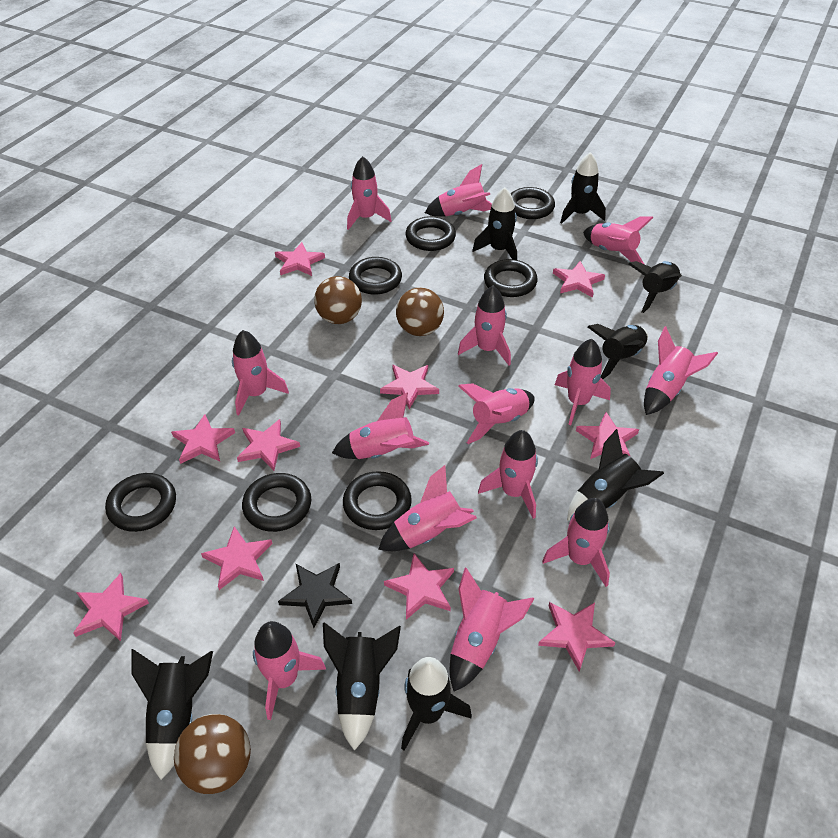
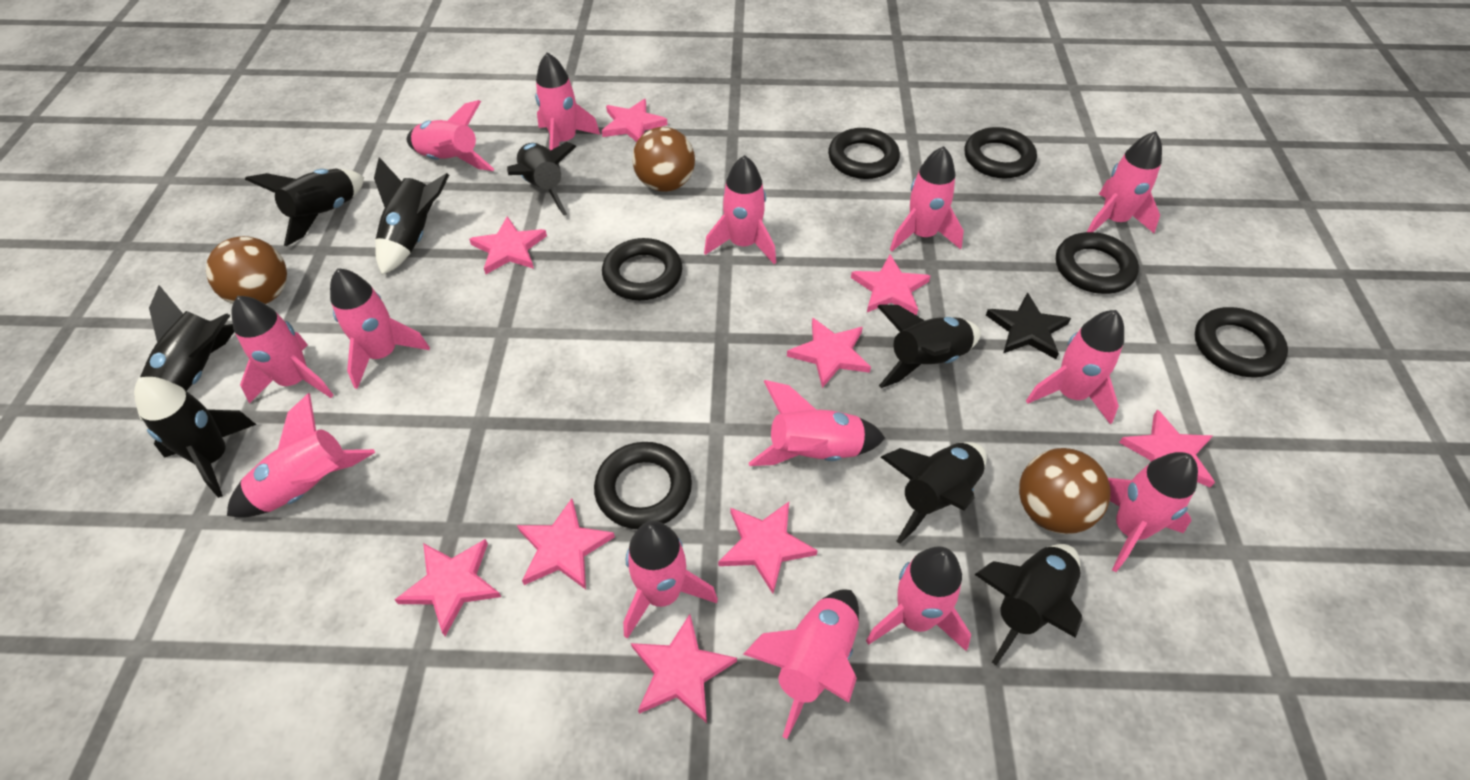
black ring: 7 -> 6
pink star: 10 -> 9

